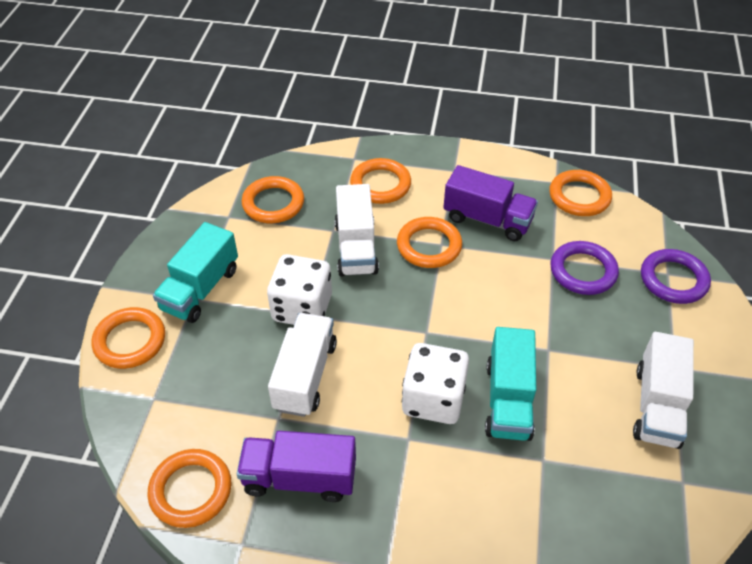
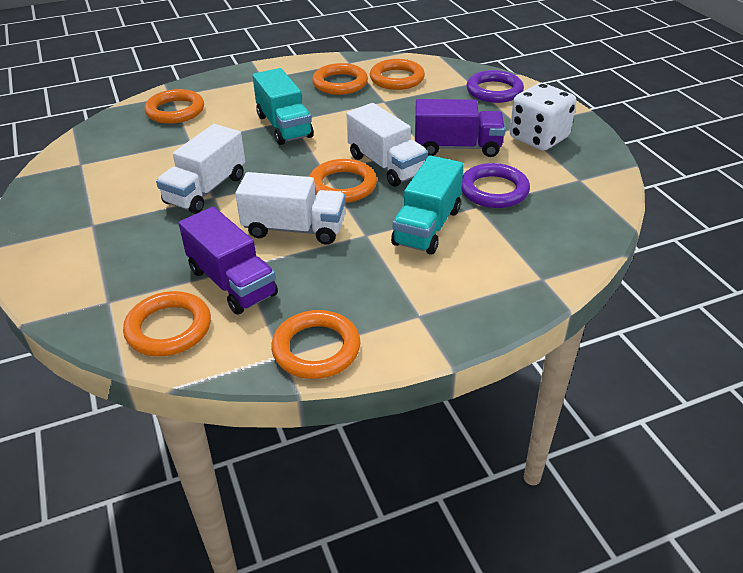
white dice: 2 -> 1

